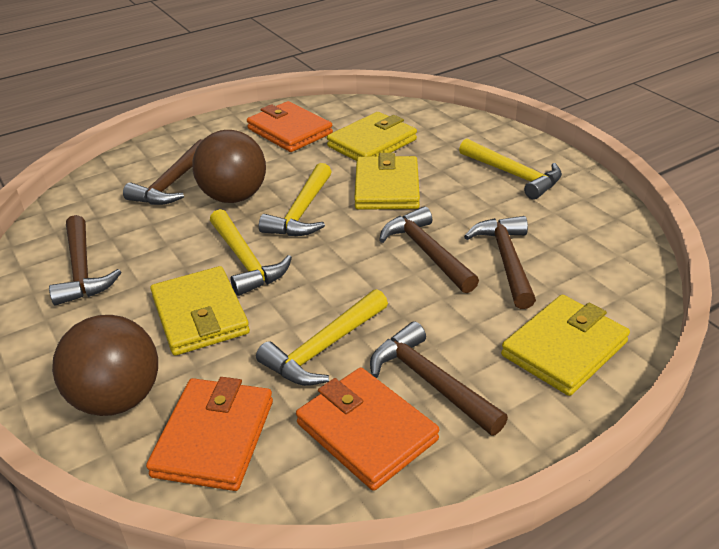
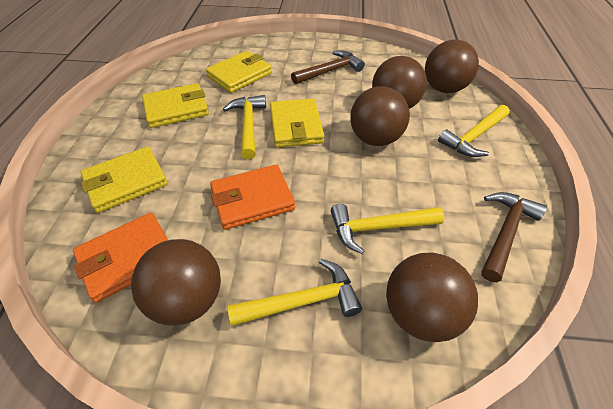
brown ball: 2 -> 5
brown hammer: 5 -> 2
orange wallet: 3 -> 2

